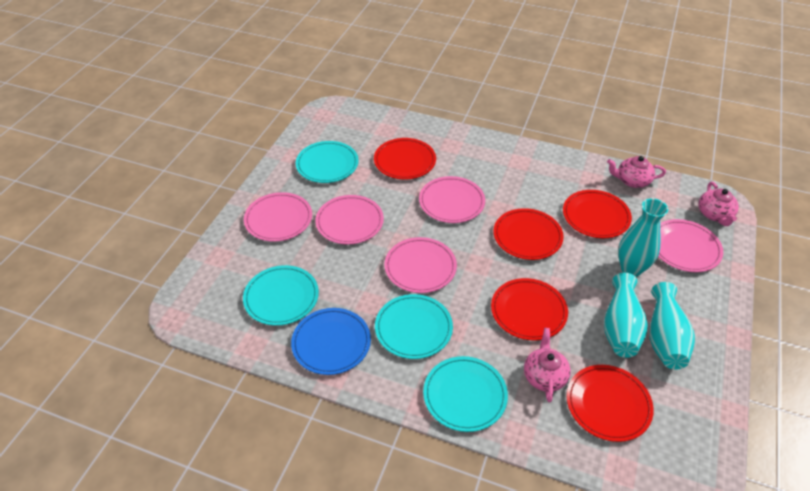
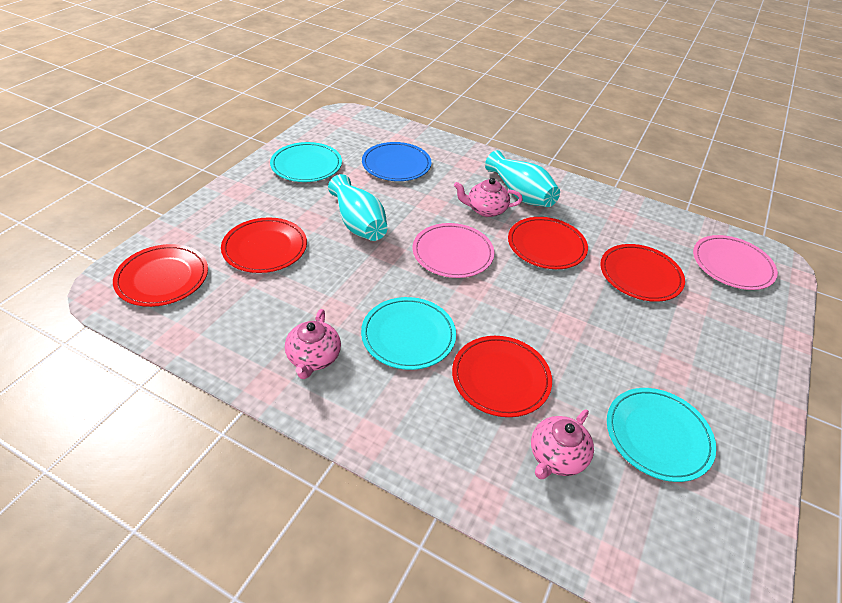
pink plate: 5 -> 2
turquoise plate: 4 -> 3
turquoise vase: 3 -> 2

